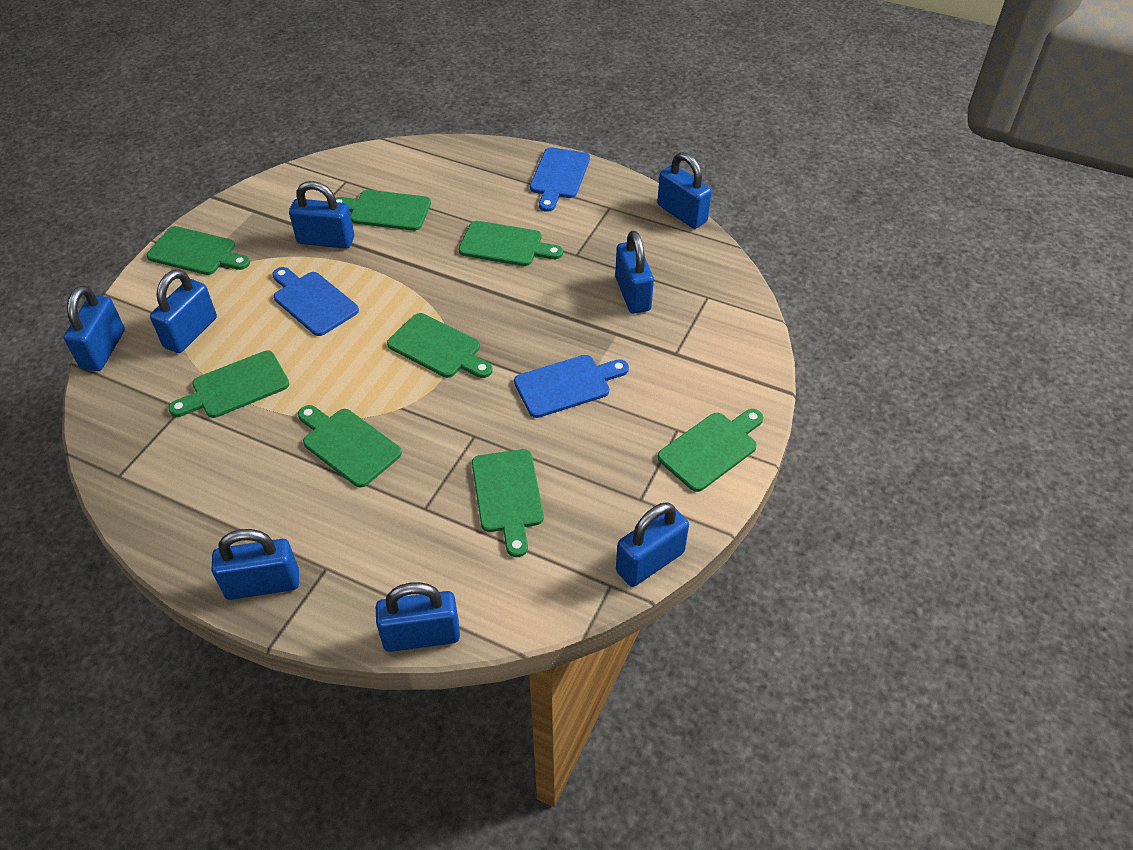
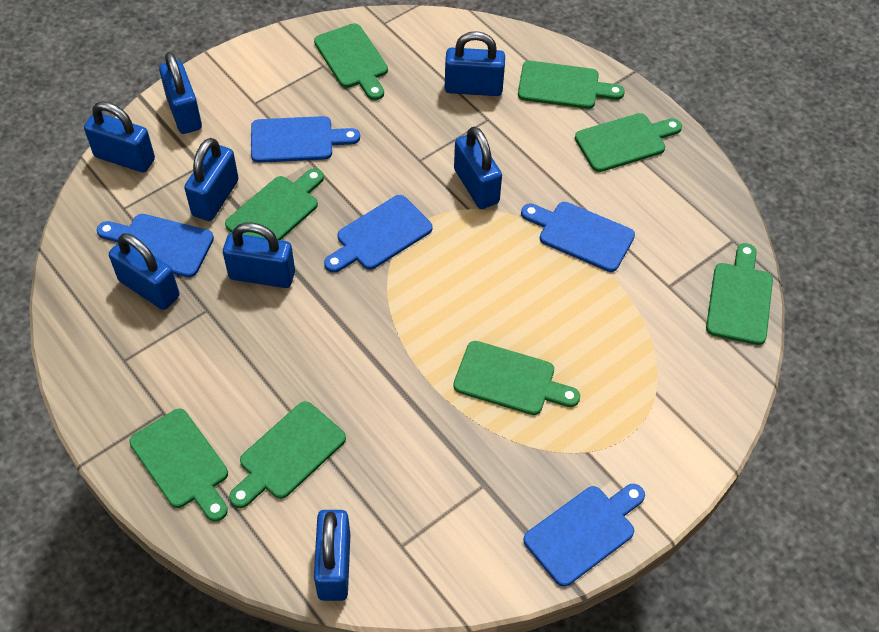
blue cutting board: 3 -> 5

